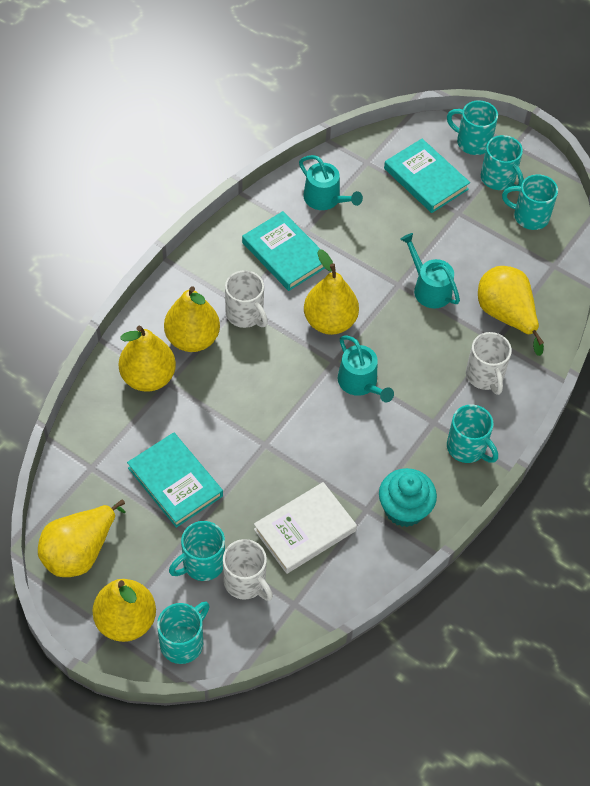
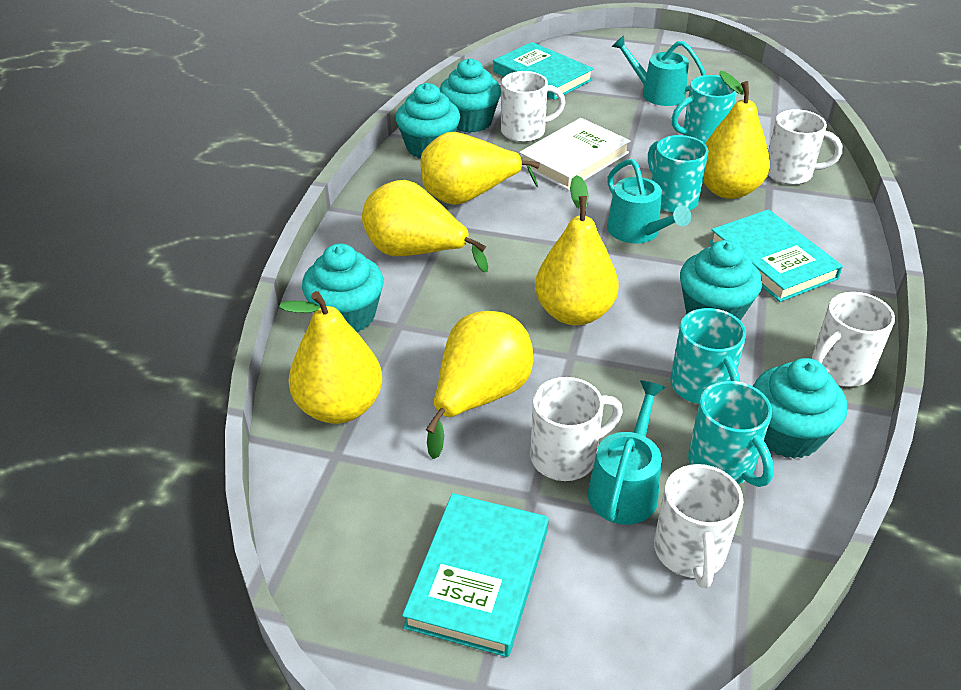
turquoise cupcake: 1 -> 5
turquoise mug: 6 -> 4
white mug: 3 -> 5

